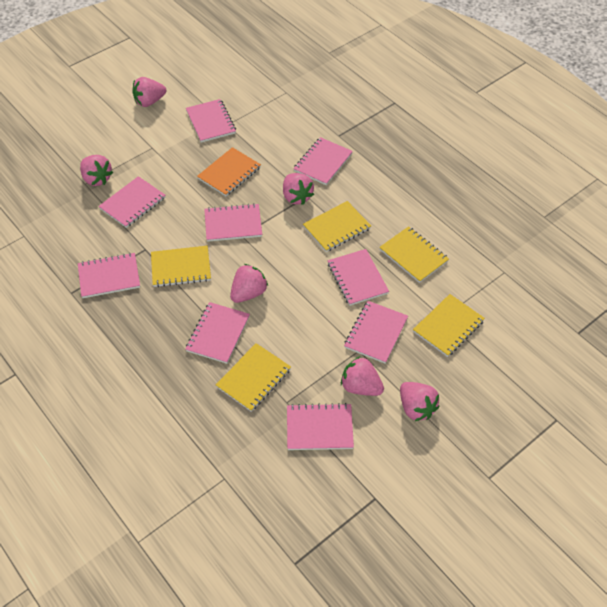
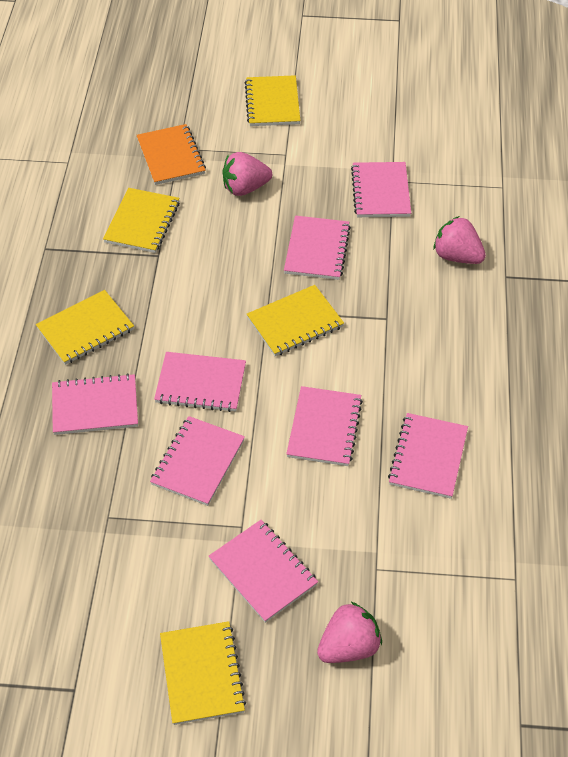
pink notebook: 9 -> 8
pink strawberry: 6 -> 3

